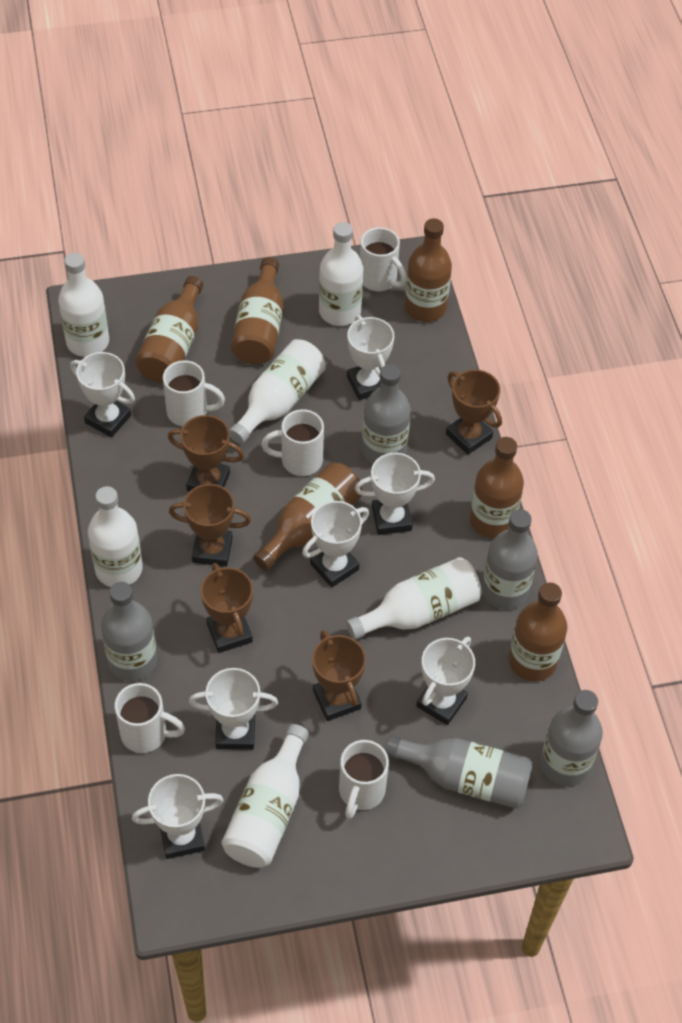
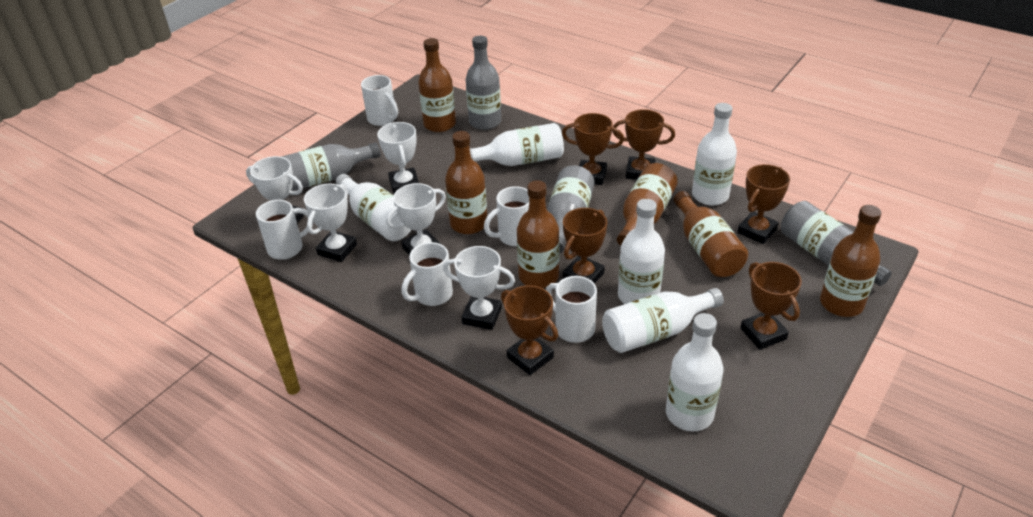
brown trophy: 5 -> 6
grey bottle: 5 -> 4
white trophy: 7 -> 5

